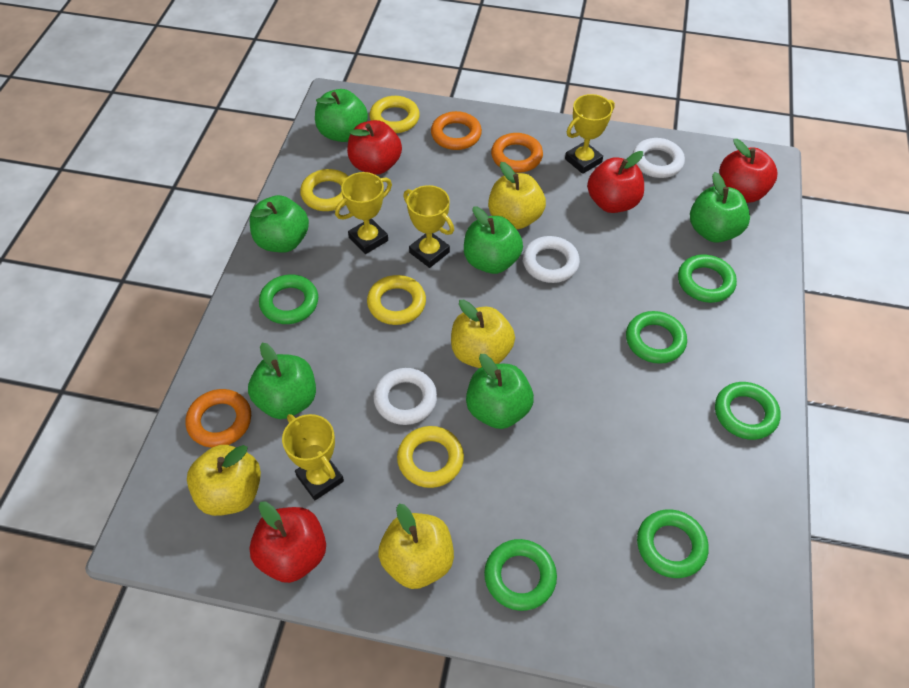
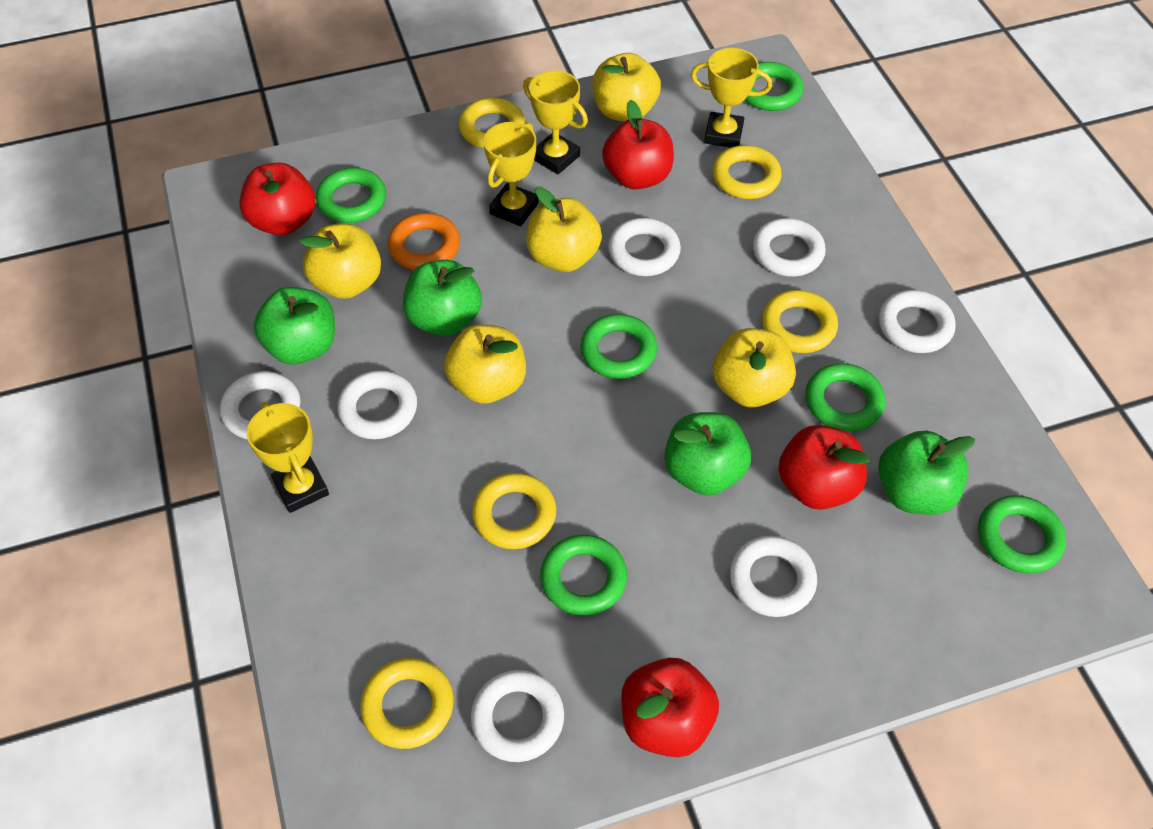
green apple: 6 -> 4
orange ring: 3 -> 1
white ring: 3 -> 7
yellow apple: 4 -> 5
yellow ring: 4 -> 5

